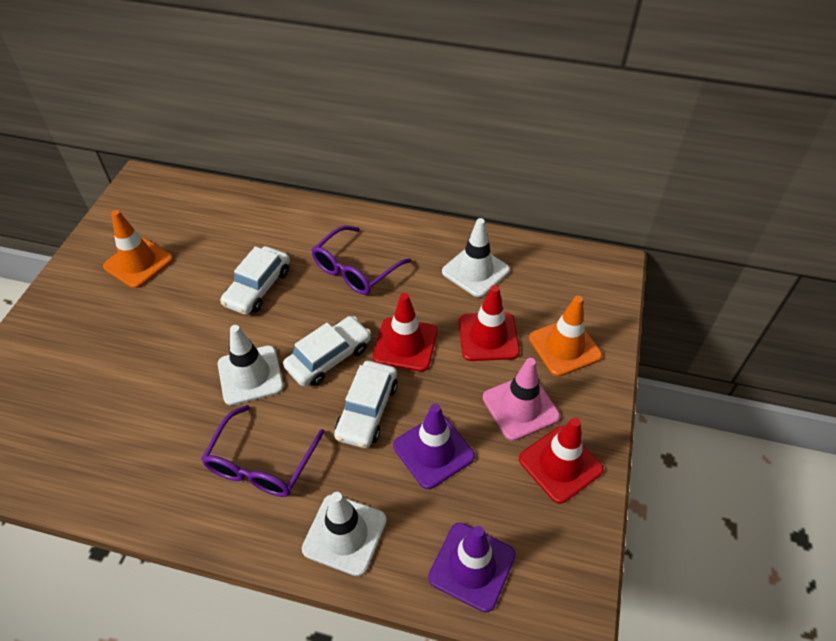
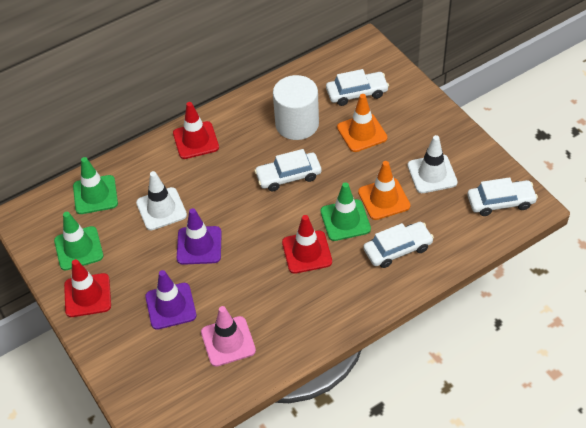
green traffic cone: 0 -> 3
purple glasses: 2 -> 0
white car: 3 -> 4
white cylinder: 0 -> 1
white traffic cone: 3 -> 2

